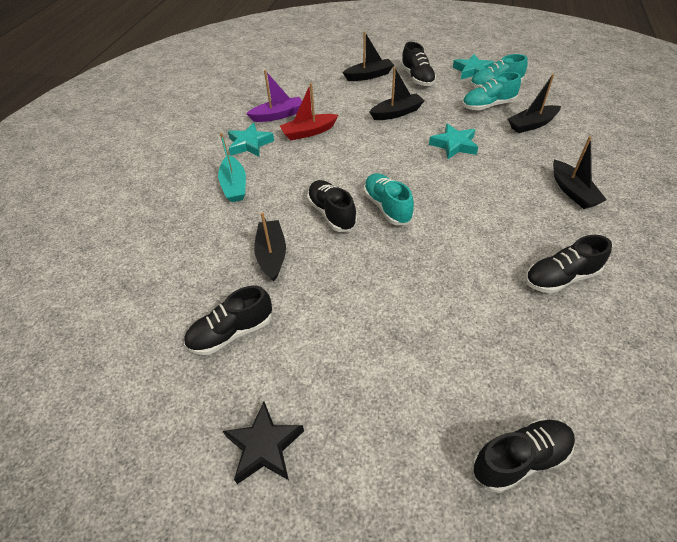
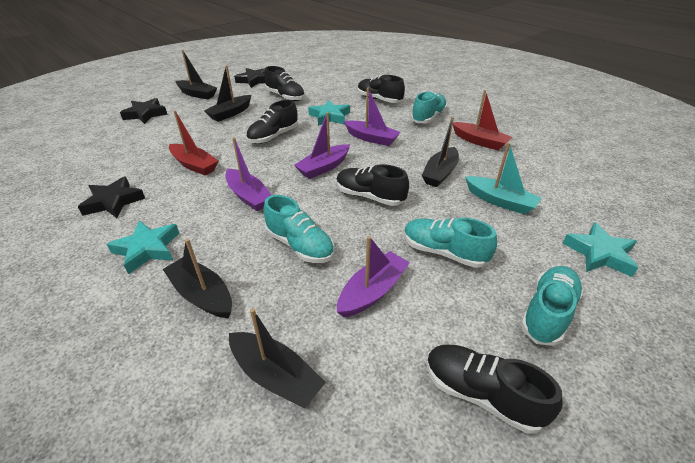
black star: 1 -> 3
purple boat: 1 -> 4
red boat: 1 -> 2
turquoise shoe: 3 -> 4

